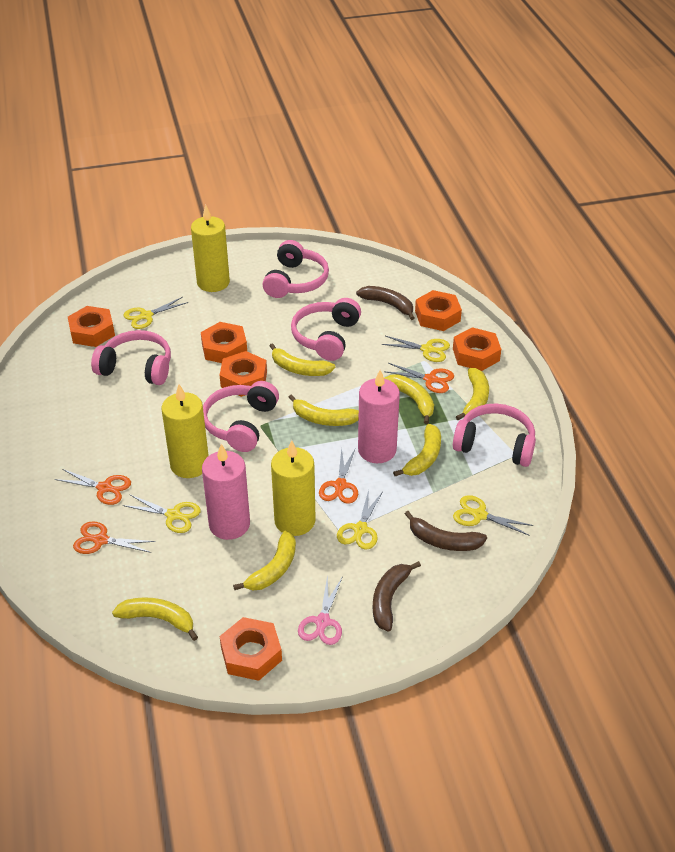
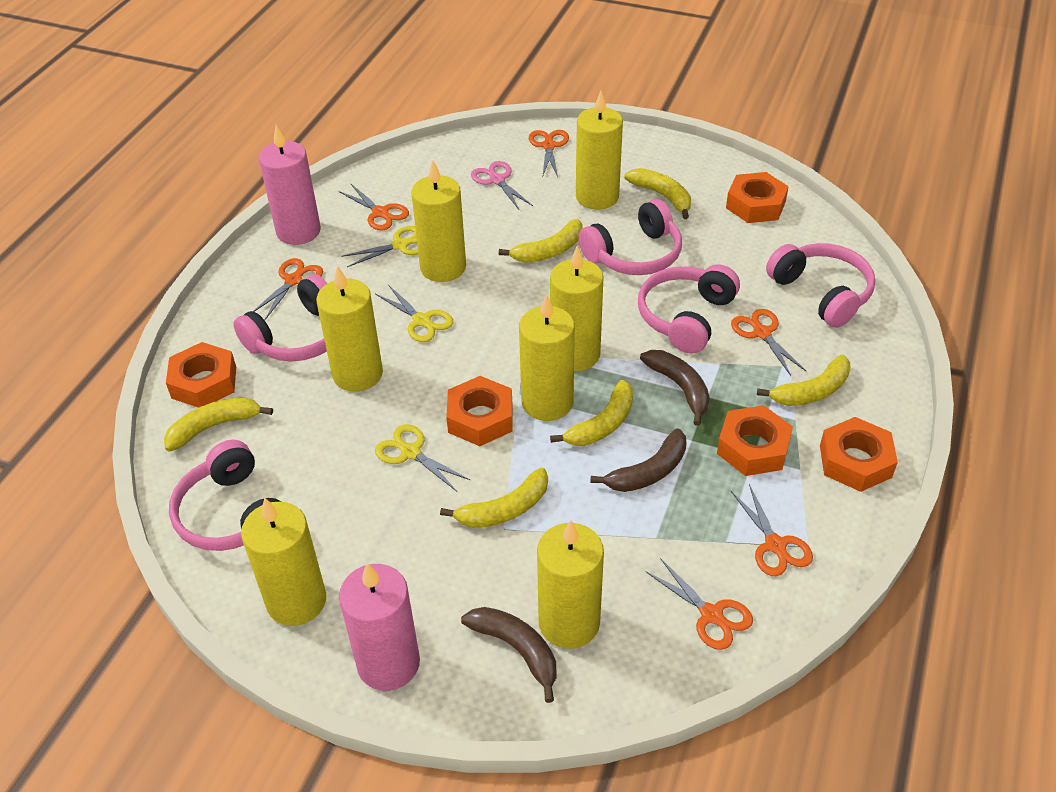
orange nut: 6 -> 5
orange scissors: 4 -> 6
yellow banana: 7 -> 6
yellow candle: 3 -> 7
yellow scissors: 5 -> 3

